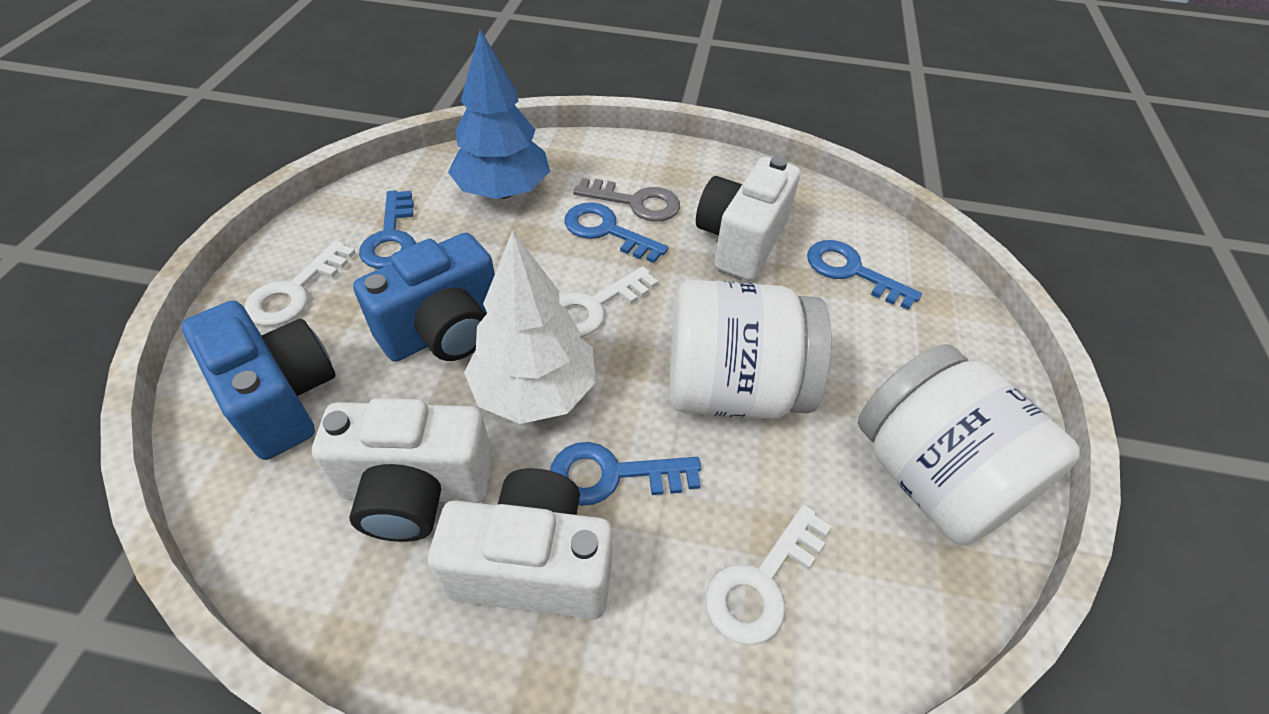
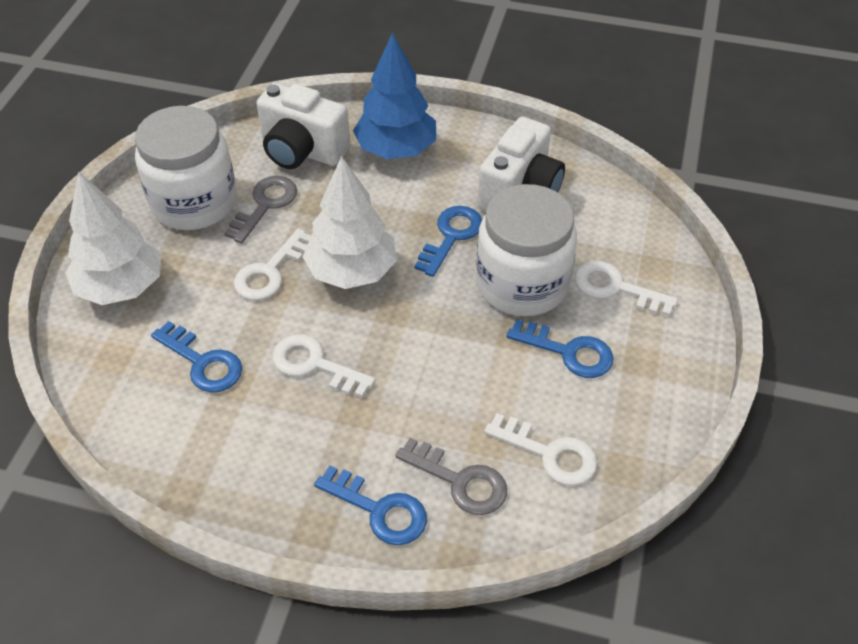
blue camera: 2 -> 0
grey key: 1 -> 2
white camera: 3 -> 2
white key: 3 -> 4
white tree: 1 -> 2

